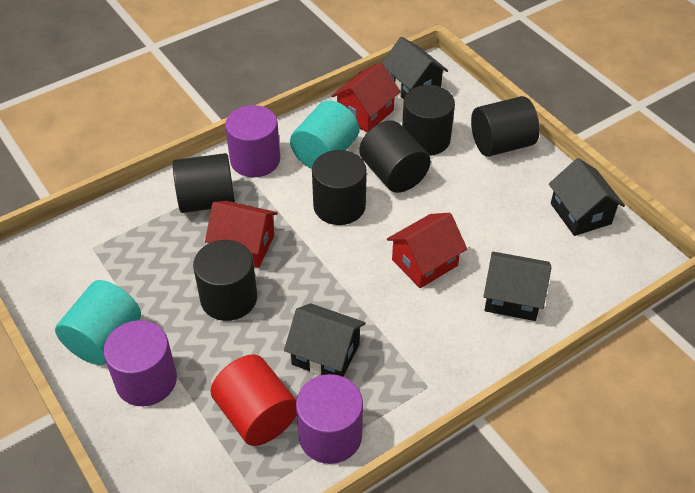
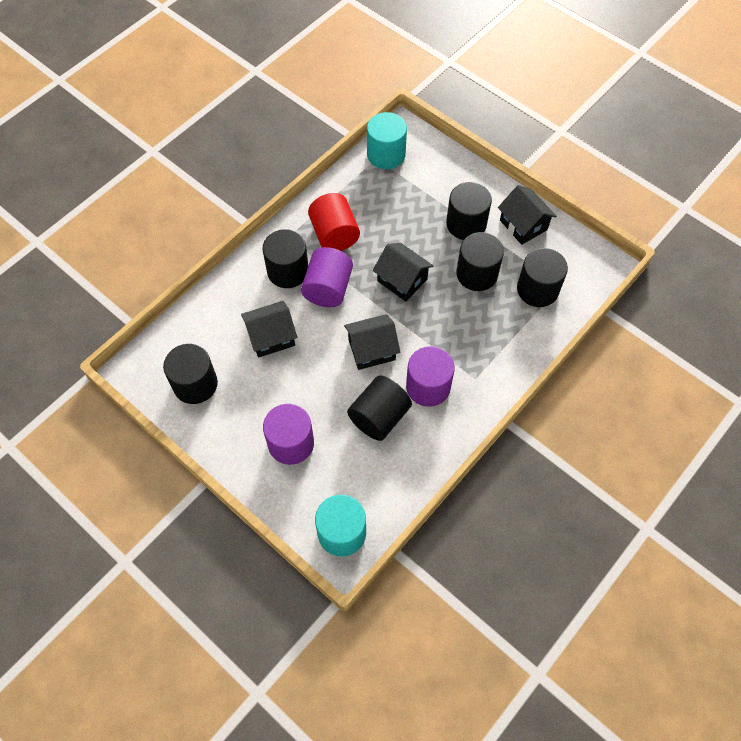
red house: 3 -> 0

